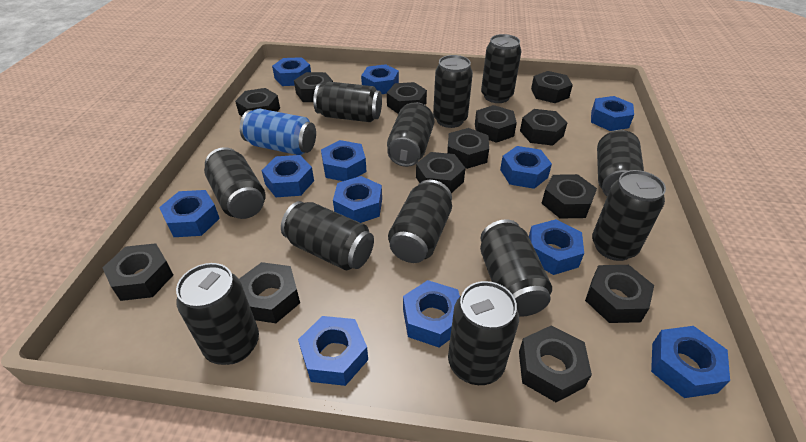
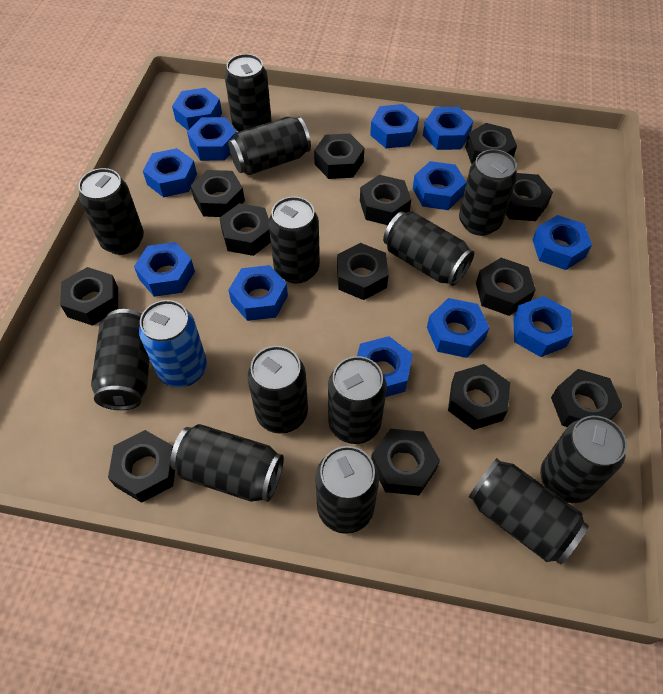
black can: 12 -> 13

